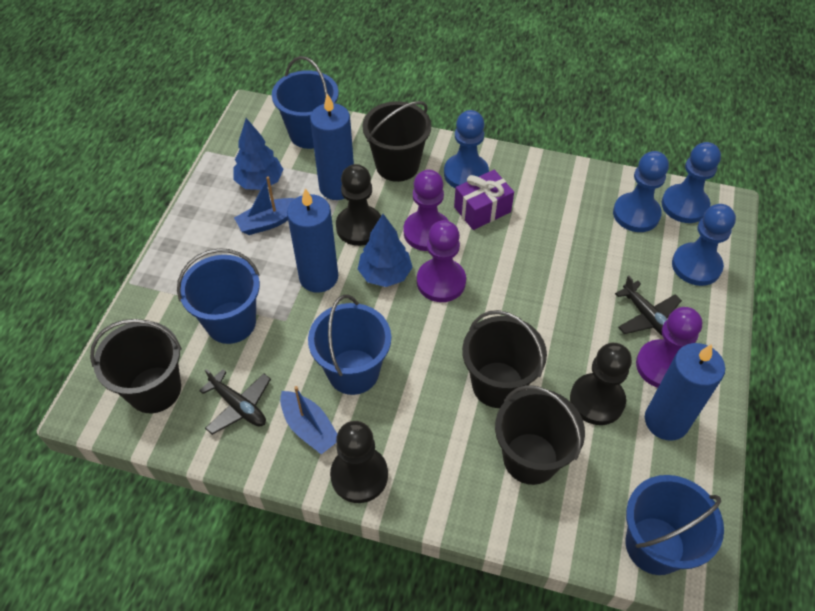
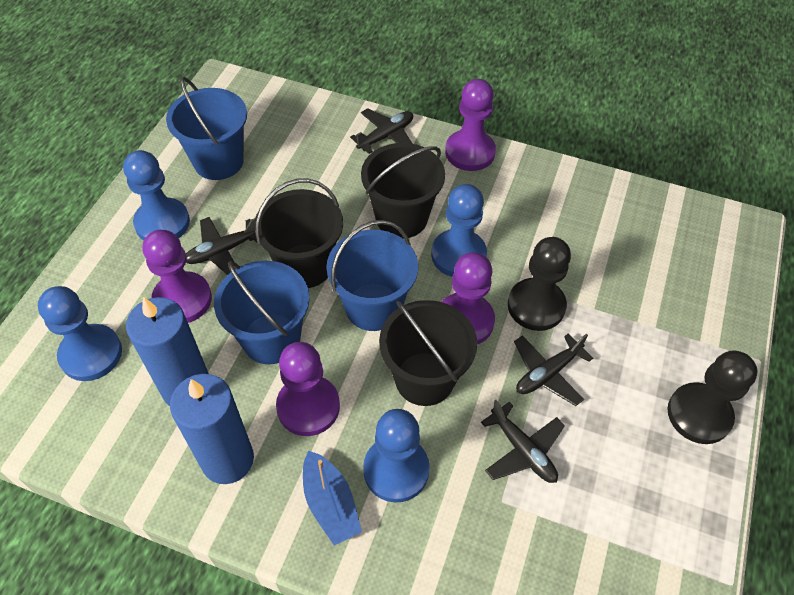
black bucket: 4 -> 3
black pawn: 3 -> 2
black plane: 2 -> 4
blue boat: 2 -> 1
blue bucket: 4 -> 3
blue candle: 3 -> 2
blue tree: 2 -> 0
purple gift: 1 -> 0
purple pawn: 3 -> 4

